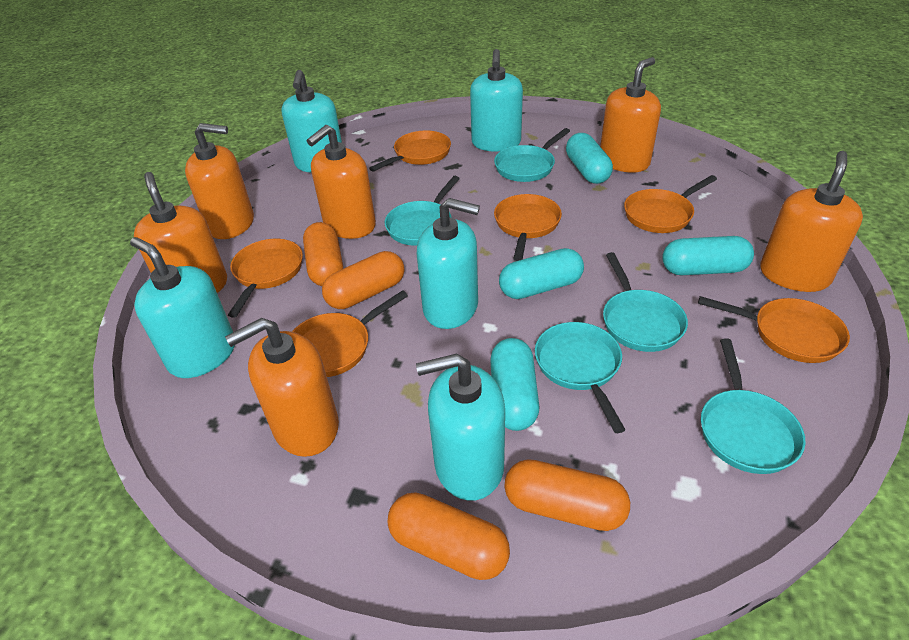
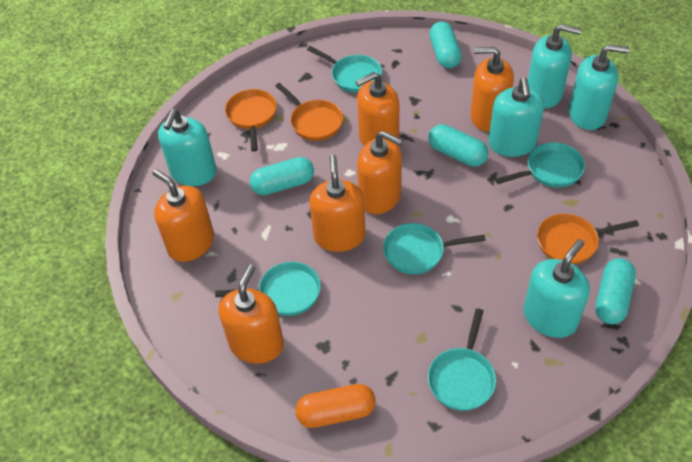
orange capsule: 4 -> 1
orange pan: 6 -> 3

